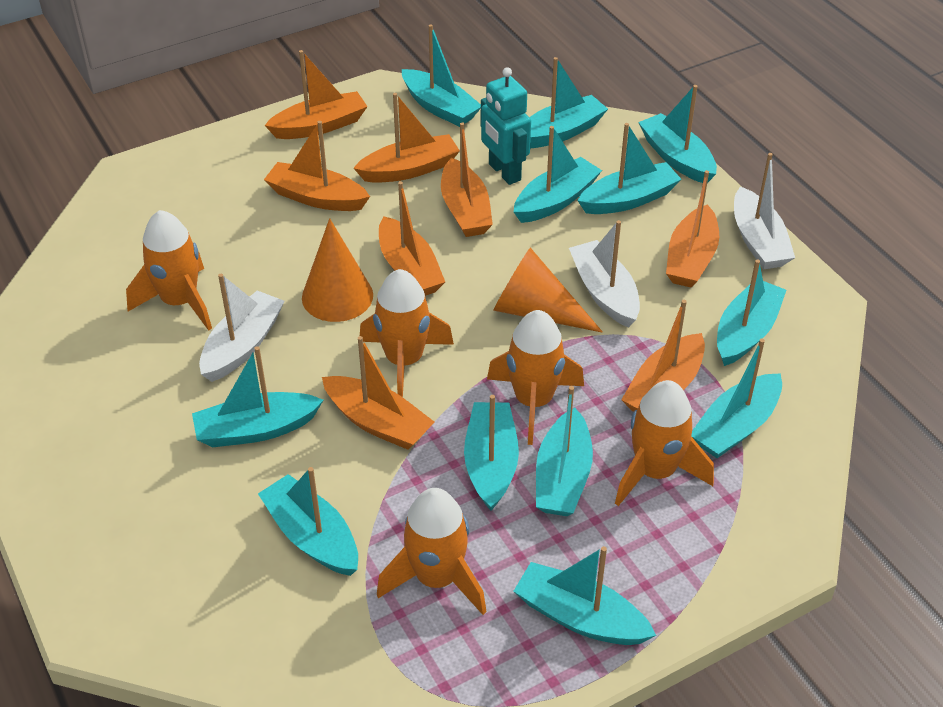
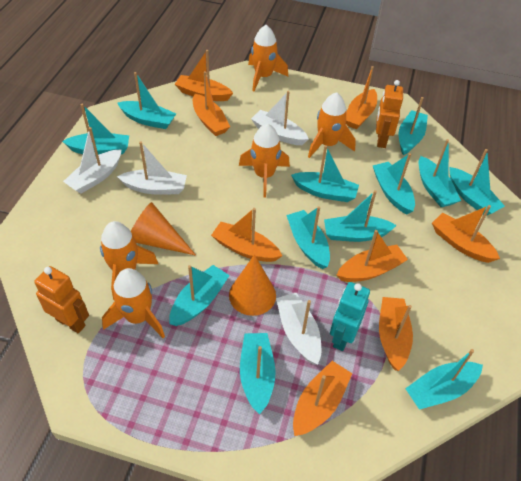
orange robot: 0 -> 2
white boat: 3 -> 4

